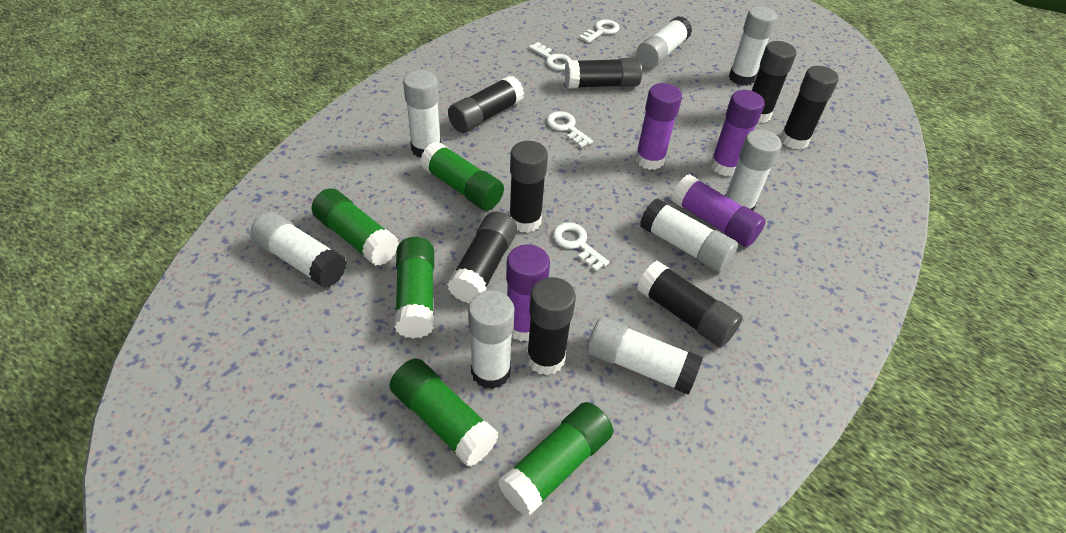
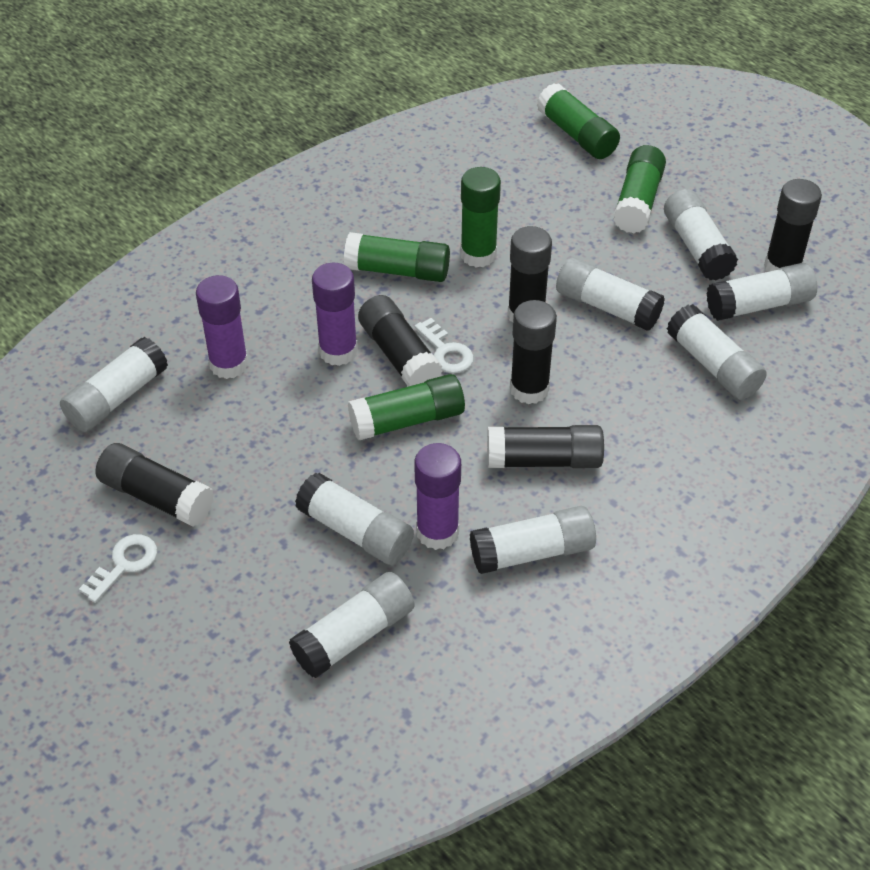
black glue stick: 8 -> 6
purple glue stick: 4 -> 3
white key: 4 -> 2

